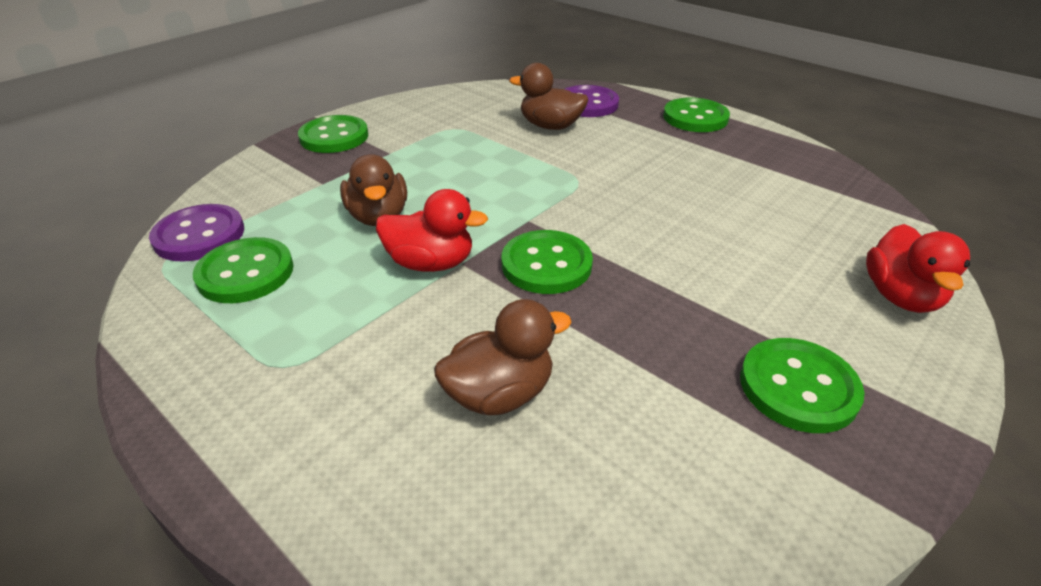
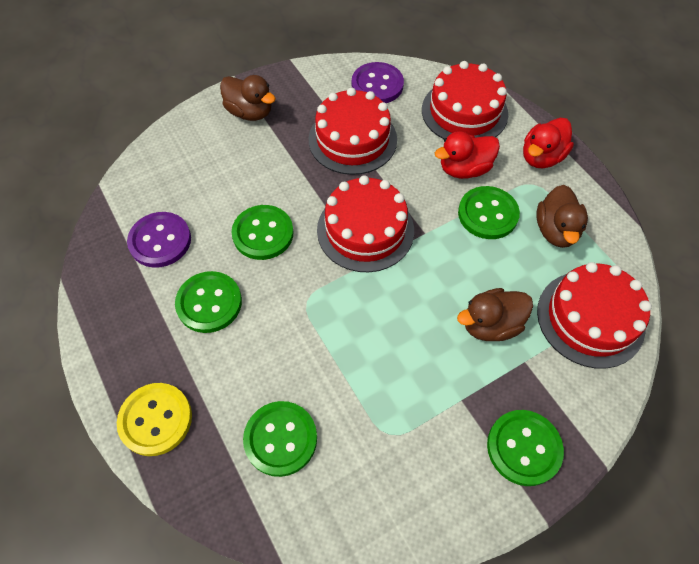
red cake: 0 -> 4
yellow button: 0 -> 1

